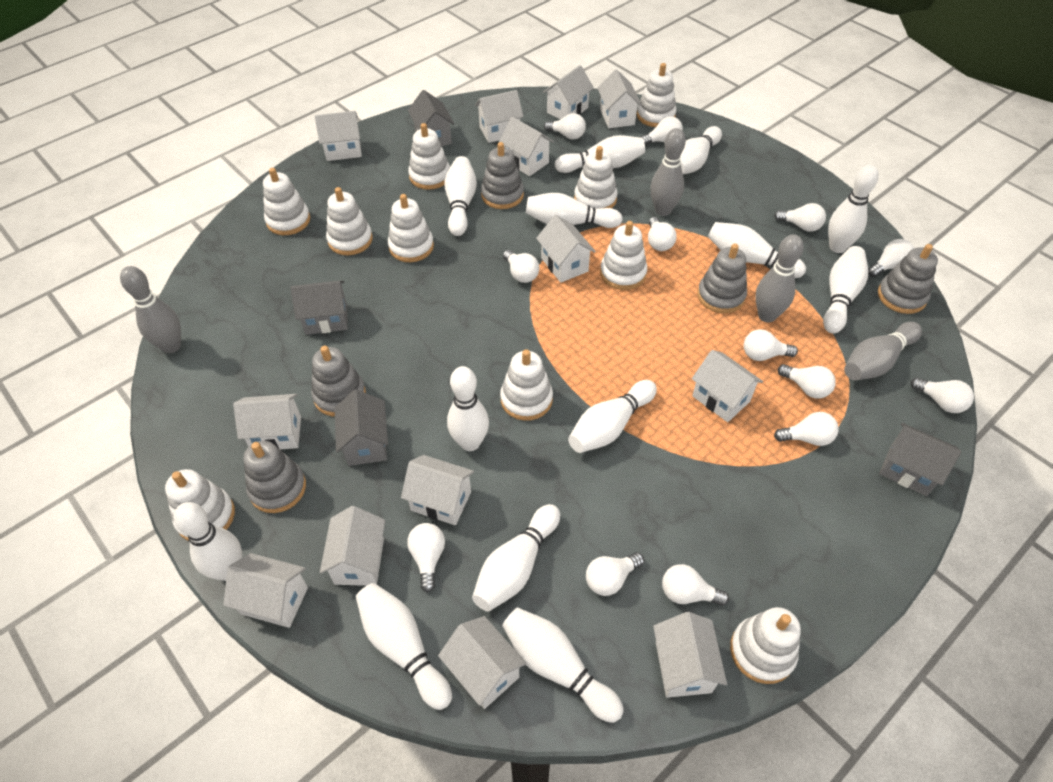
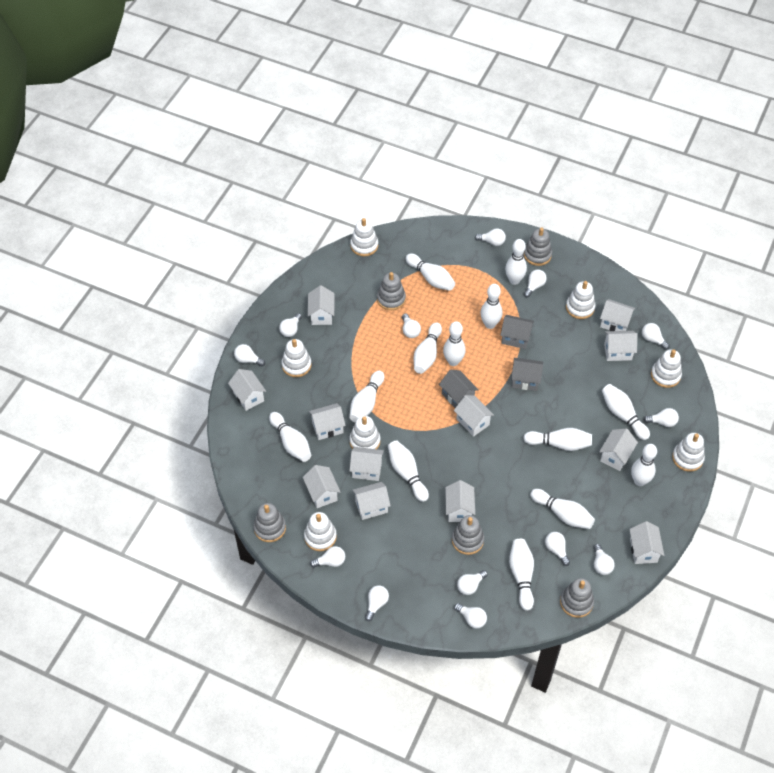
grey bowling pin: 4 -> 0
grey house: 4 -> 3
white house: 13 -> 12
white stacking toy: 10 -> 7

